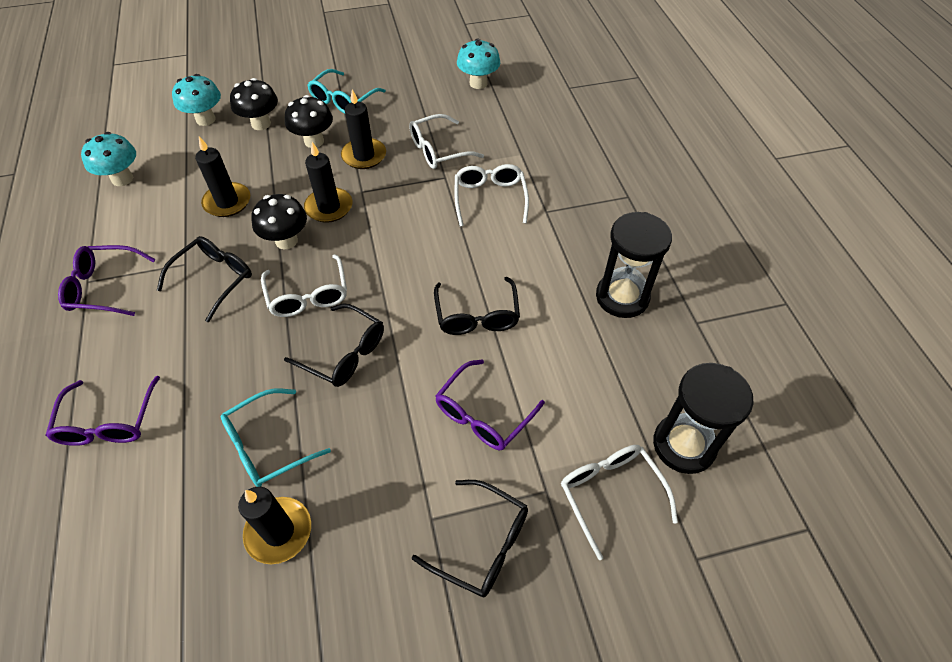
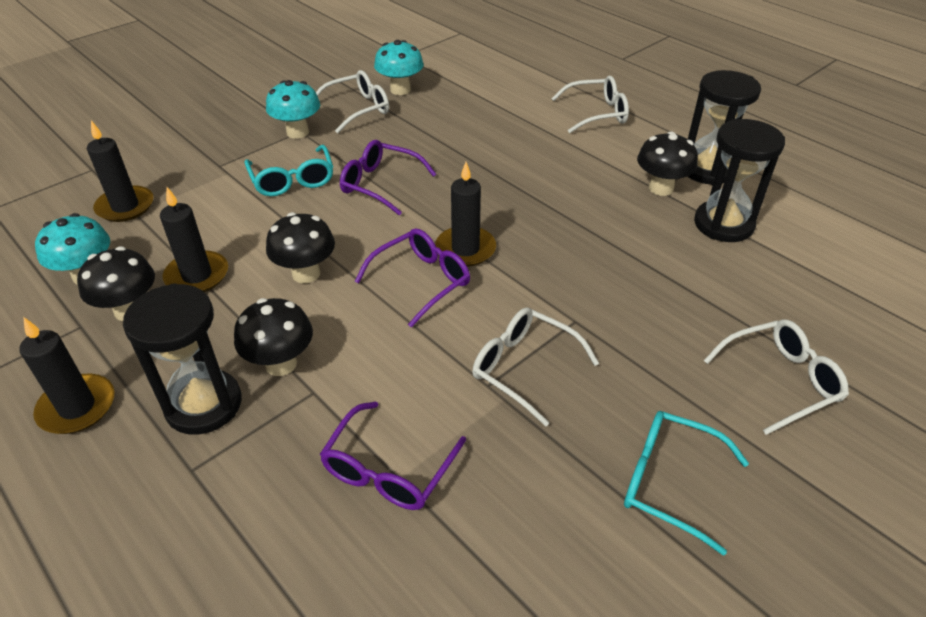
black glasses: 4 -> 0
black hourglass: 2 -> 3
black mushroom: 3 -> 4

